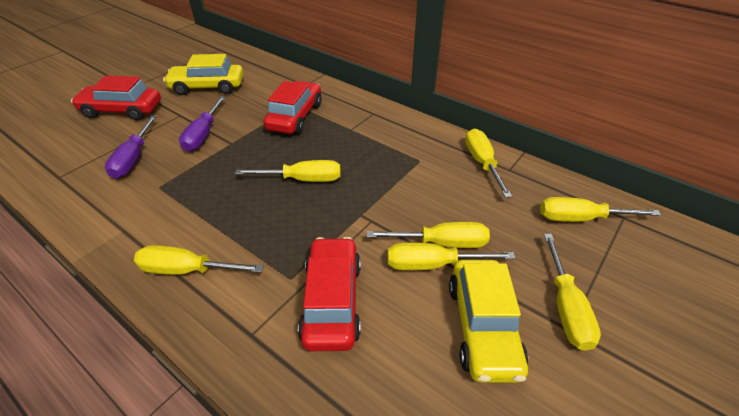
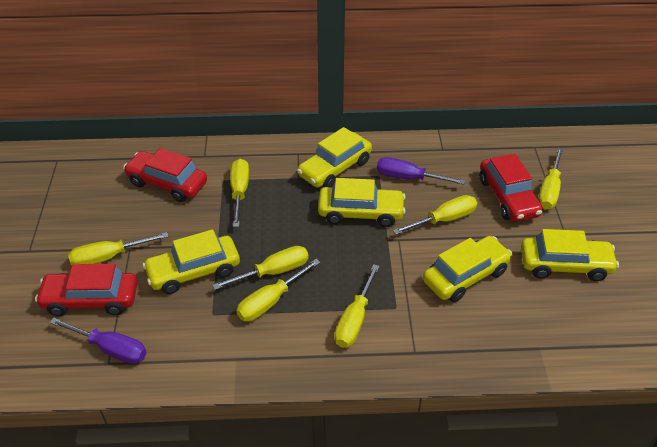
yellow car: 2 -> 5

